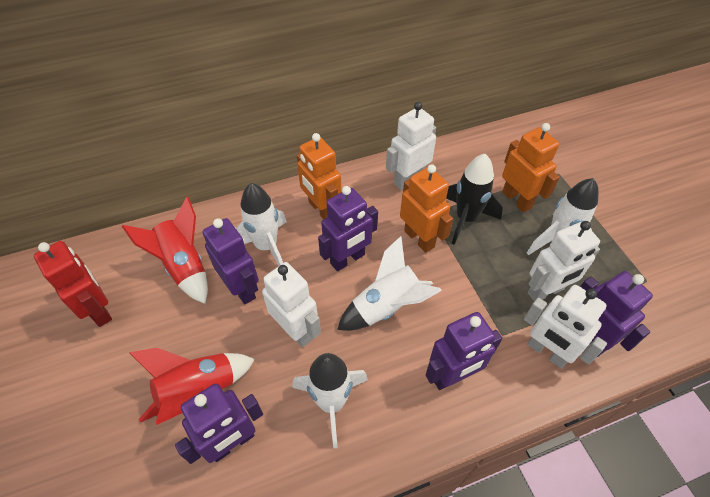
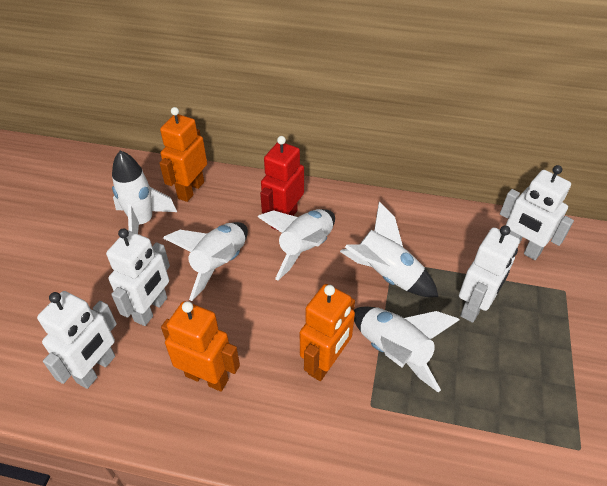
black rocket: 1 -> 0
purple robot: 5 -> 0
red rocket: 2 -> 0
white rocket: 4 -> 5

